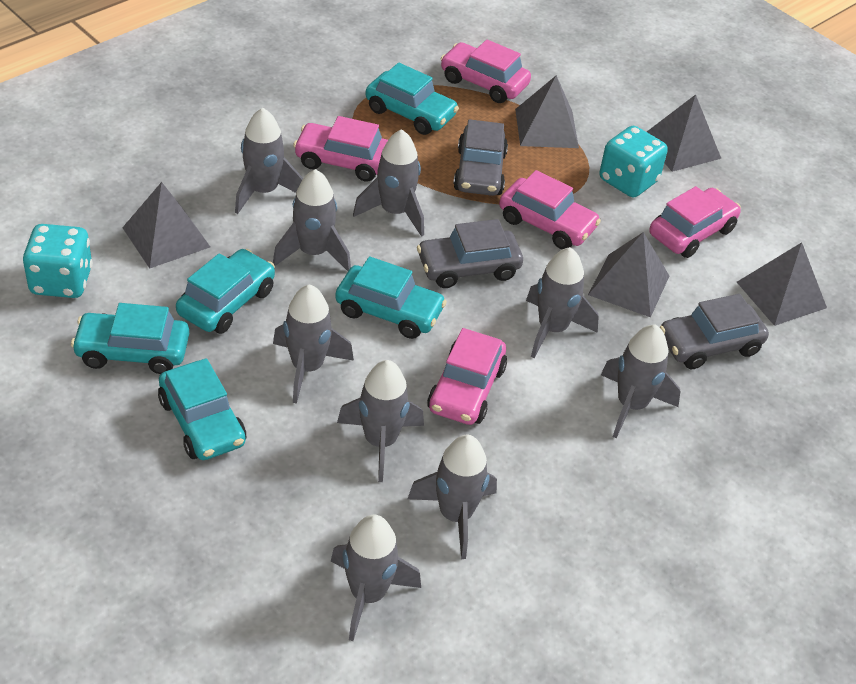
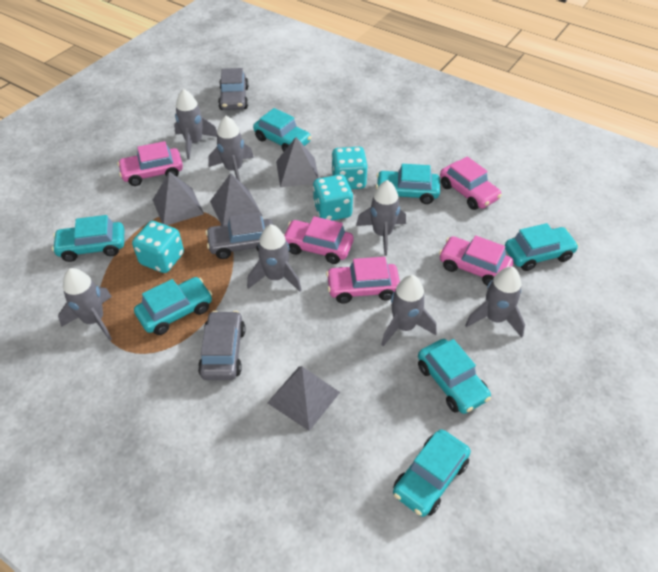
grey pyramid: 5 -> 4
grey rocket: 9 -> 7
turquoise car: 5 -> 7
turquoise dice: 2 -> 3

